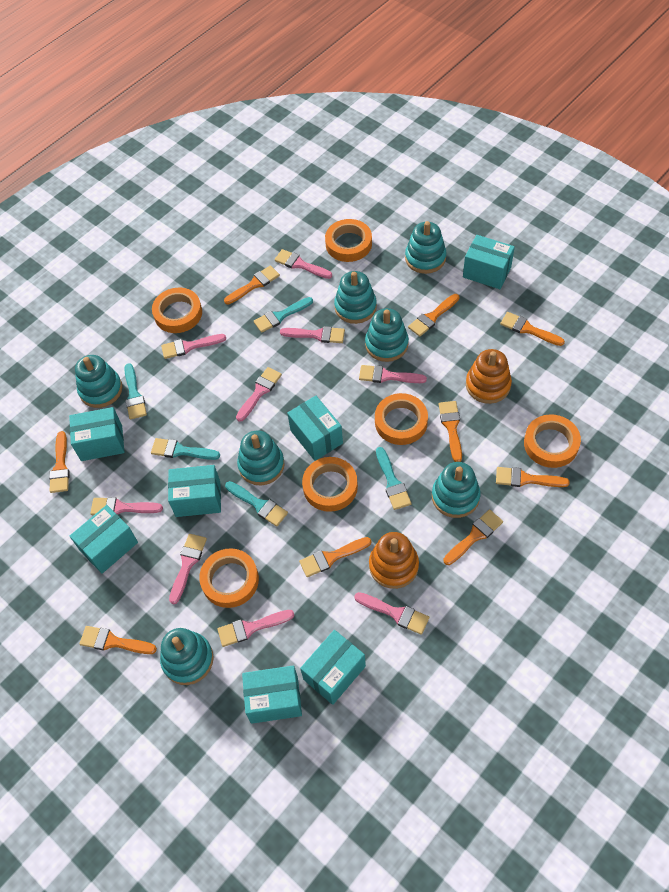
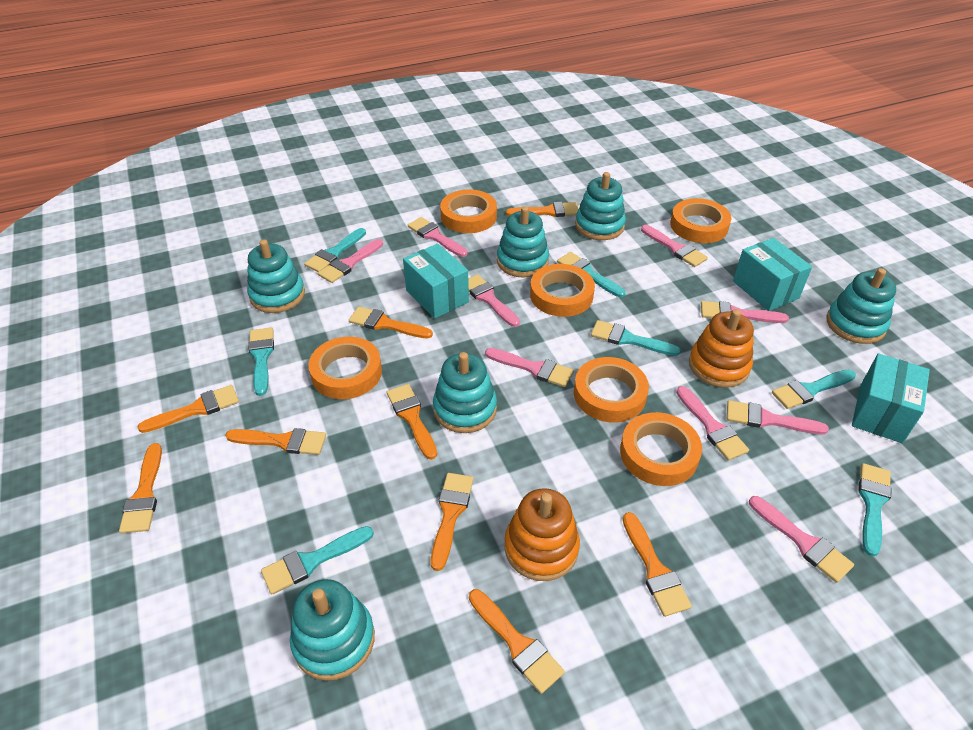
turquoise box: 7 -> 3
turquoise brush: 5 -> 7
turquoise stacking toy: 7 -> 6

